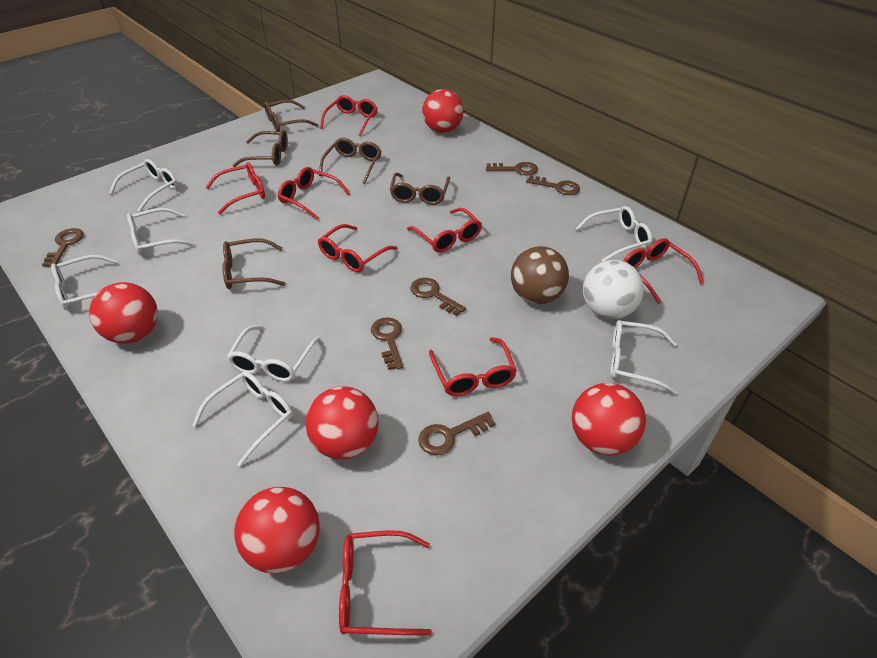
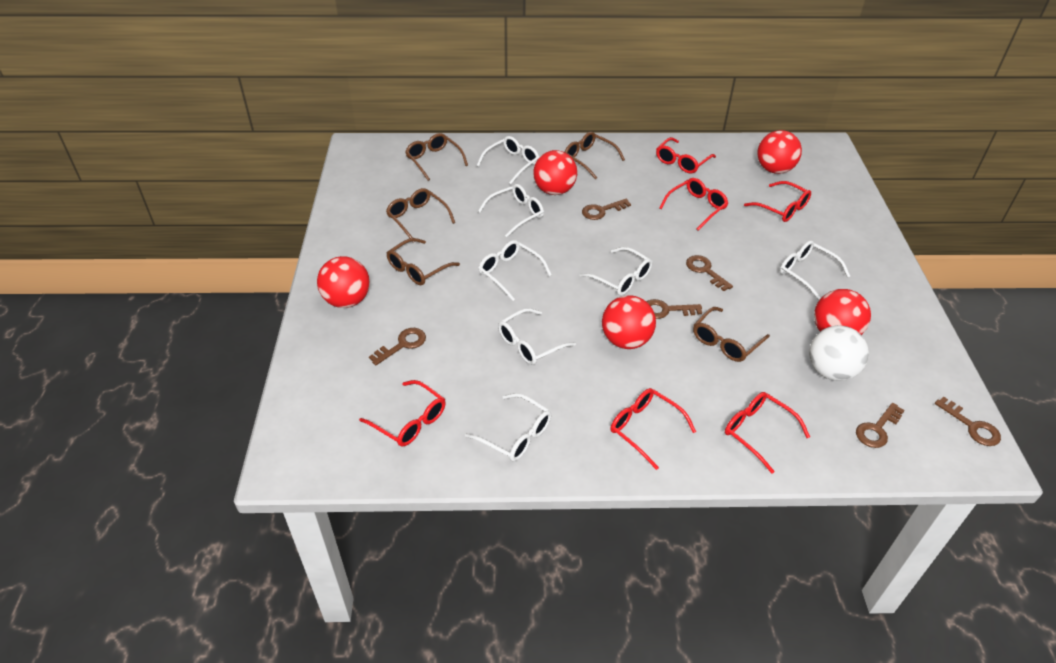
brown ball: 1 -> 0
red glasses: 8 -> 6

